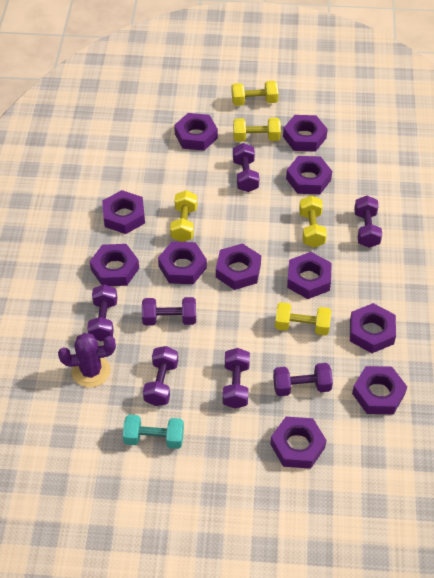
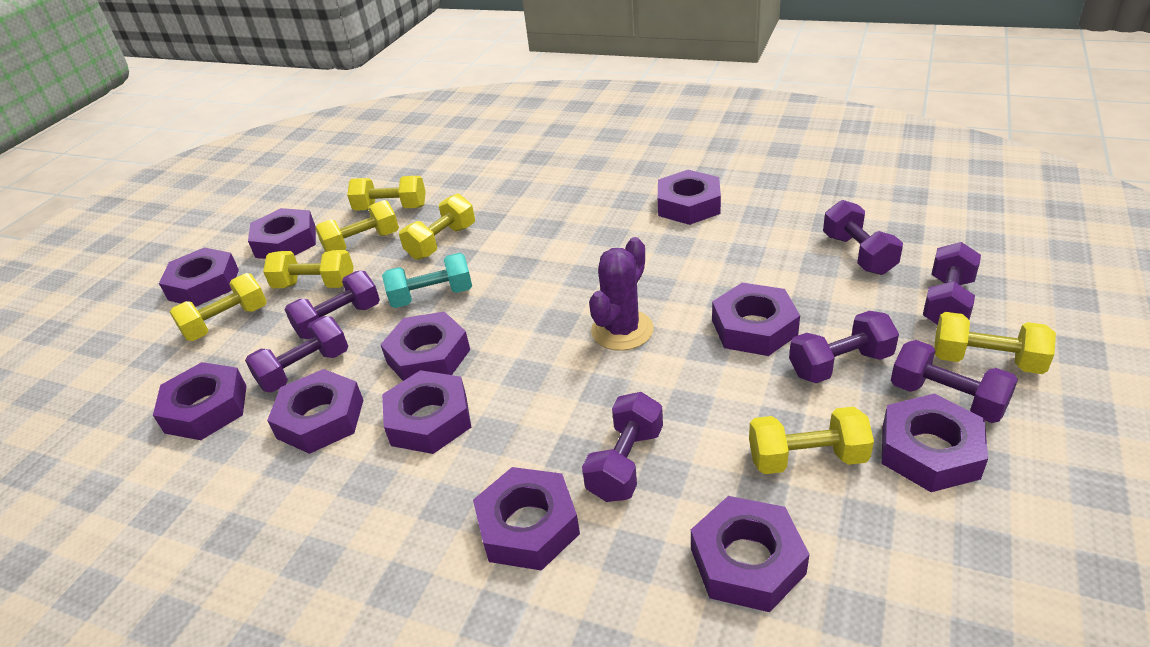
yellow dumbbell: 5 -> 7

